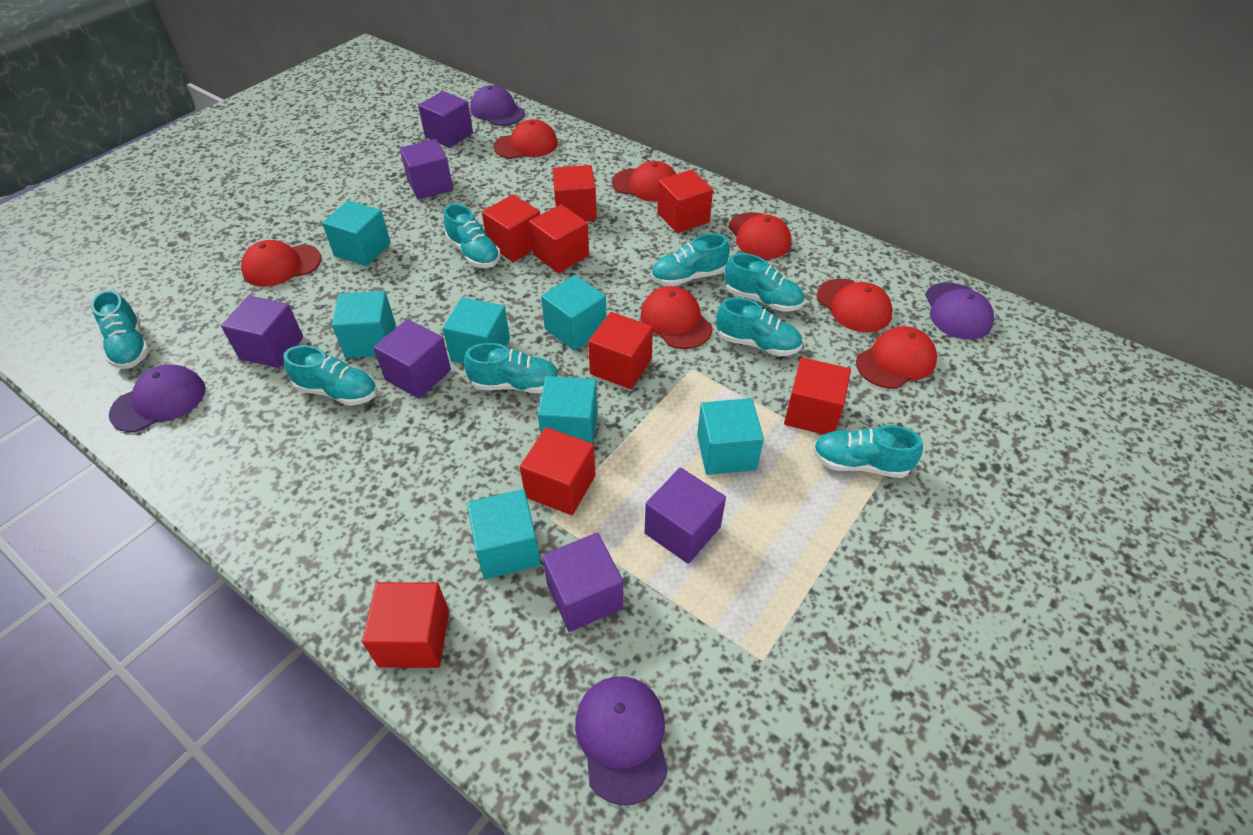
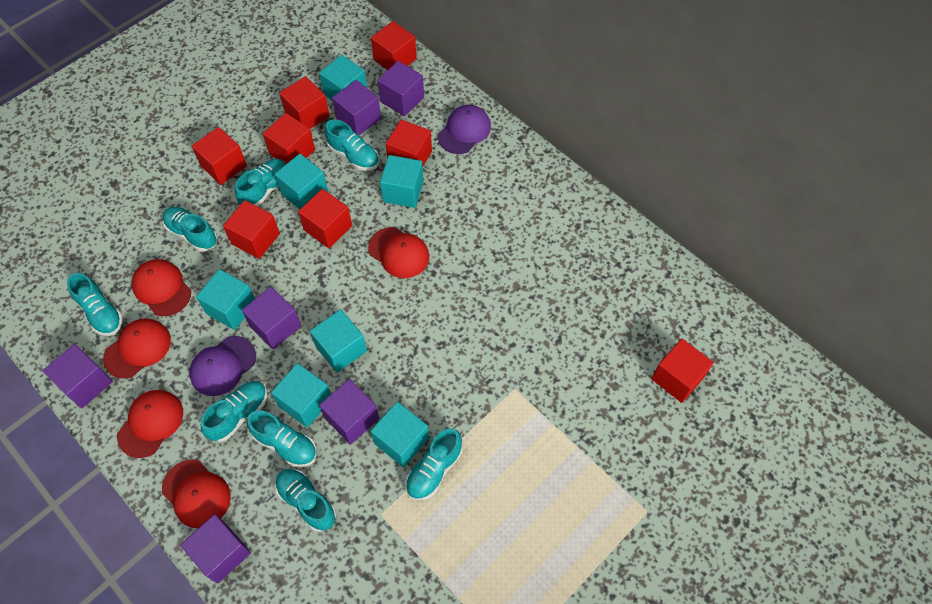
purple cap: 4 -> 2
red cap: 7 -> 5

